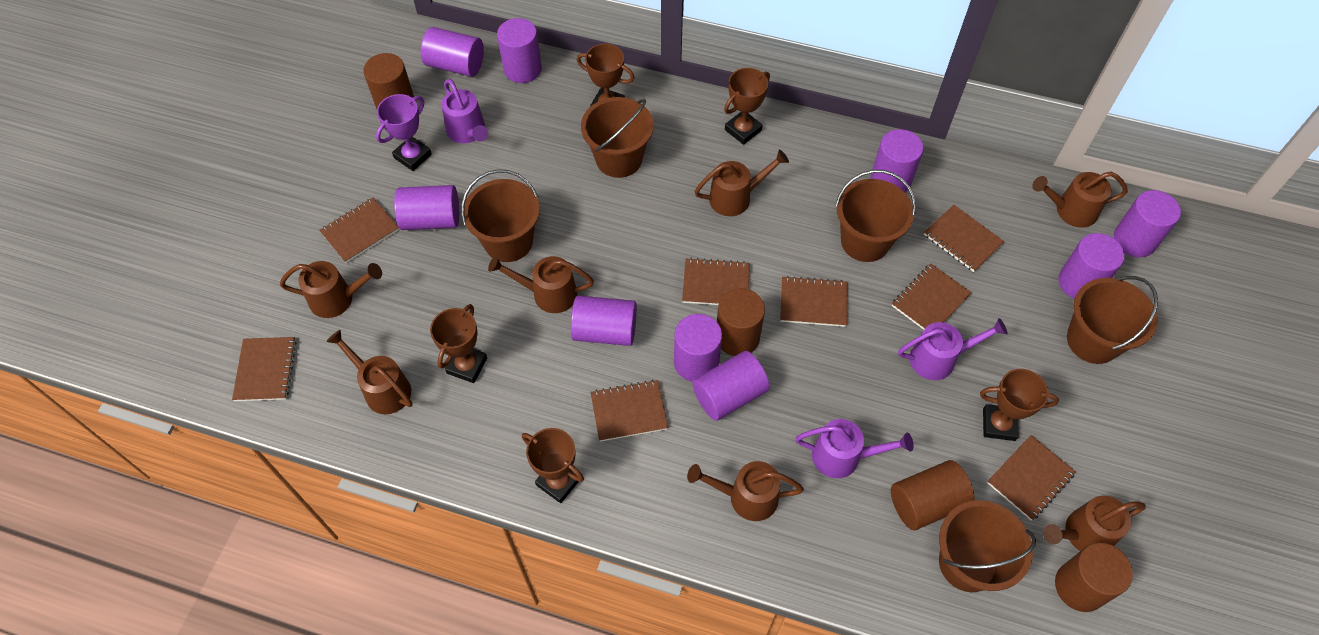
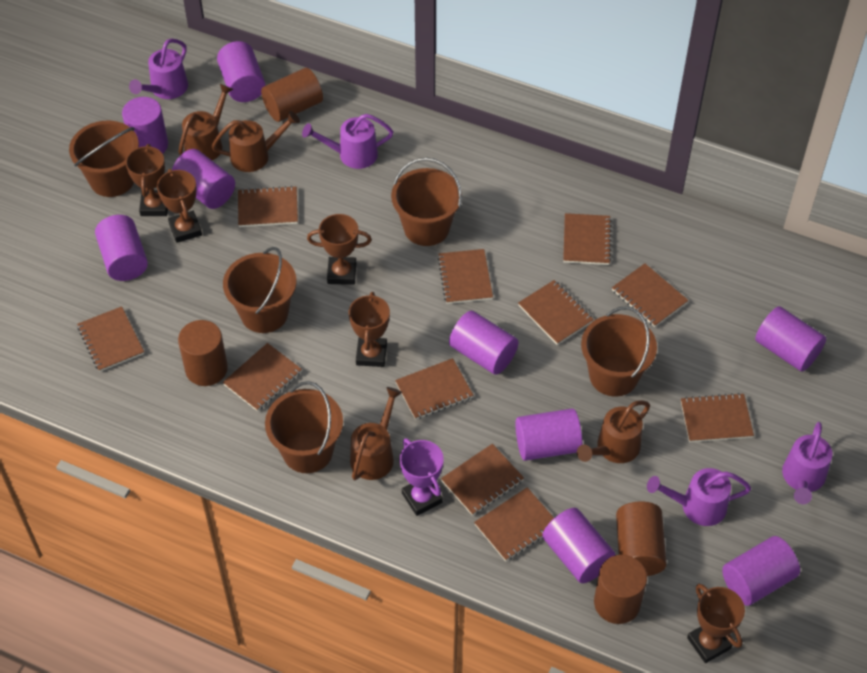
brown notebook: 8 -> 11
brown watering can: 7 -> 4
purple watering can: 3 -> 4

